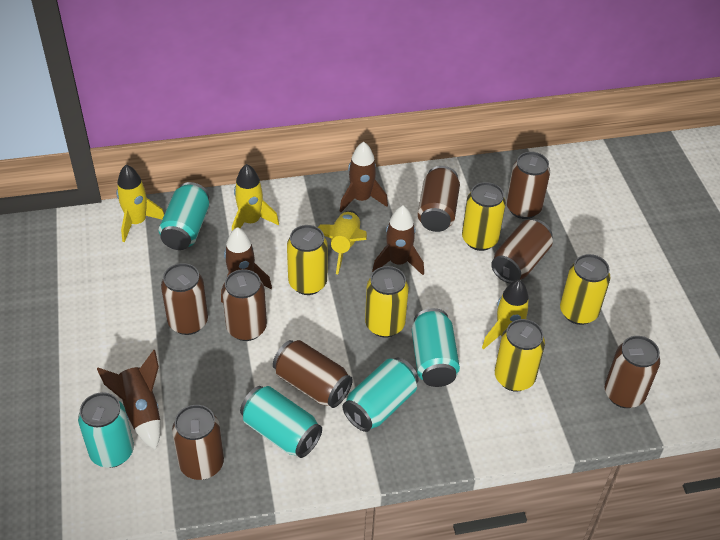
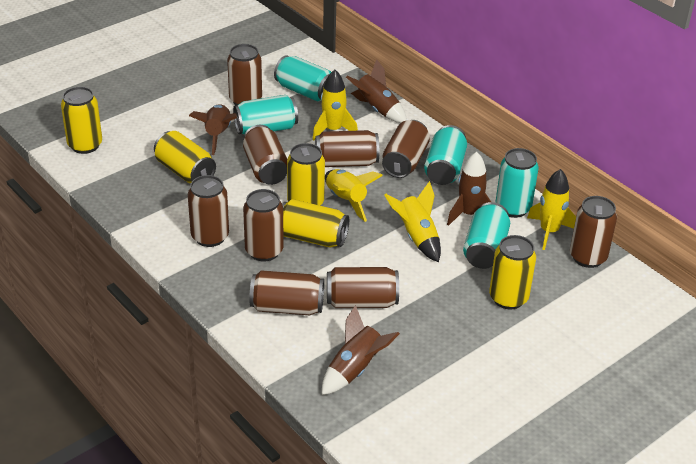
brown can: 8 -> 9

